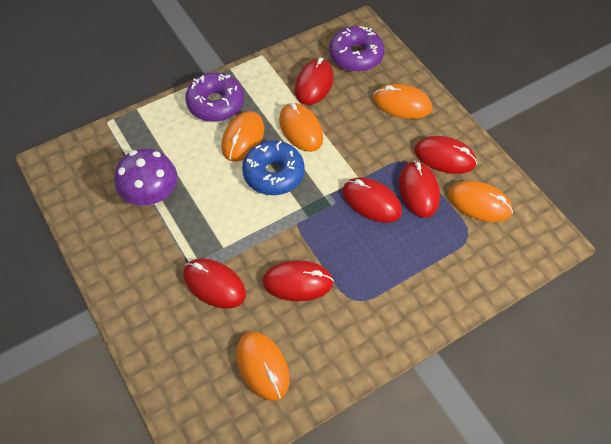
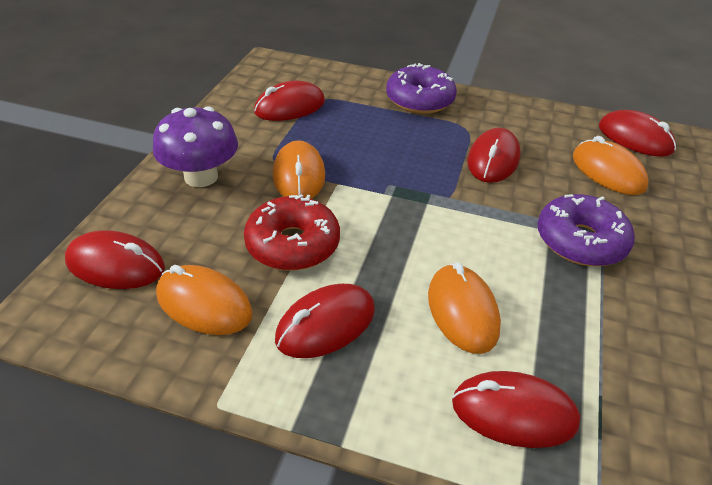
blue donut: 1 -> 0
orange mouse: 5 -> 4
red donut: 0 -> 1

